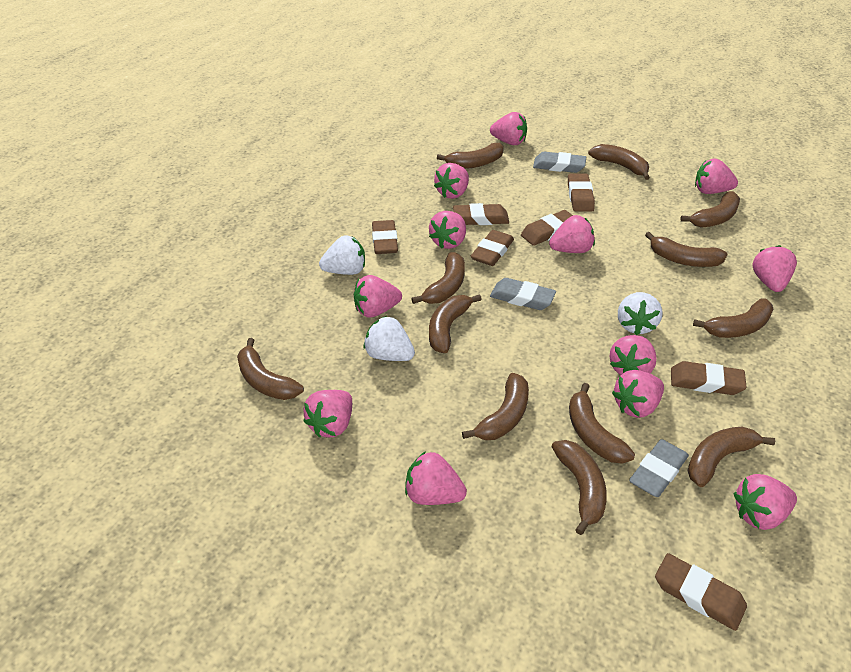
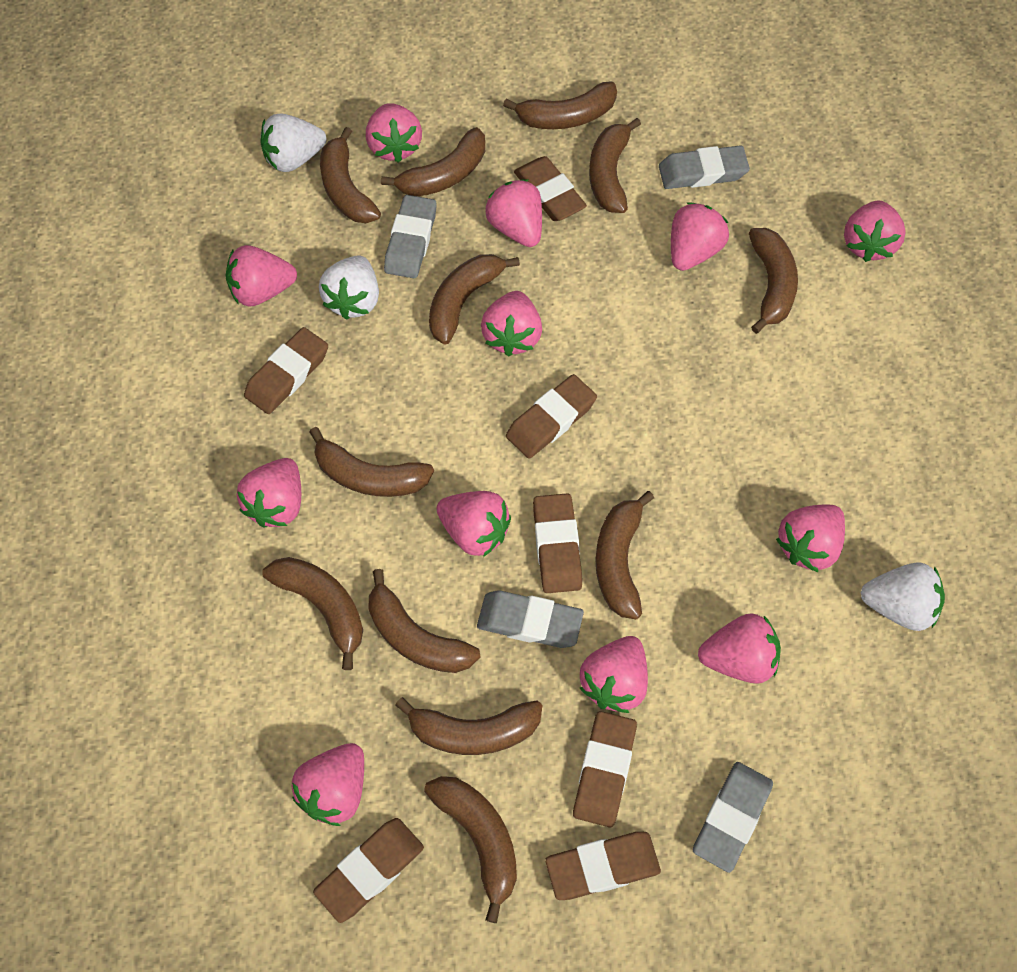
grey eraser: 3 -> 4

